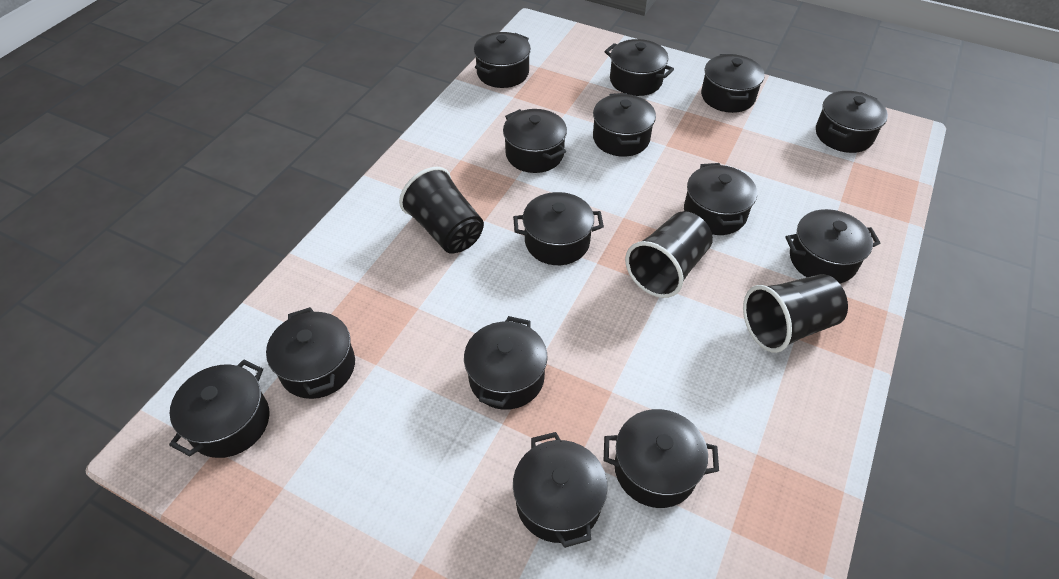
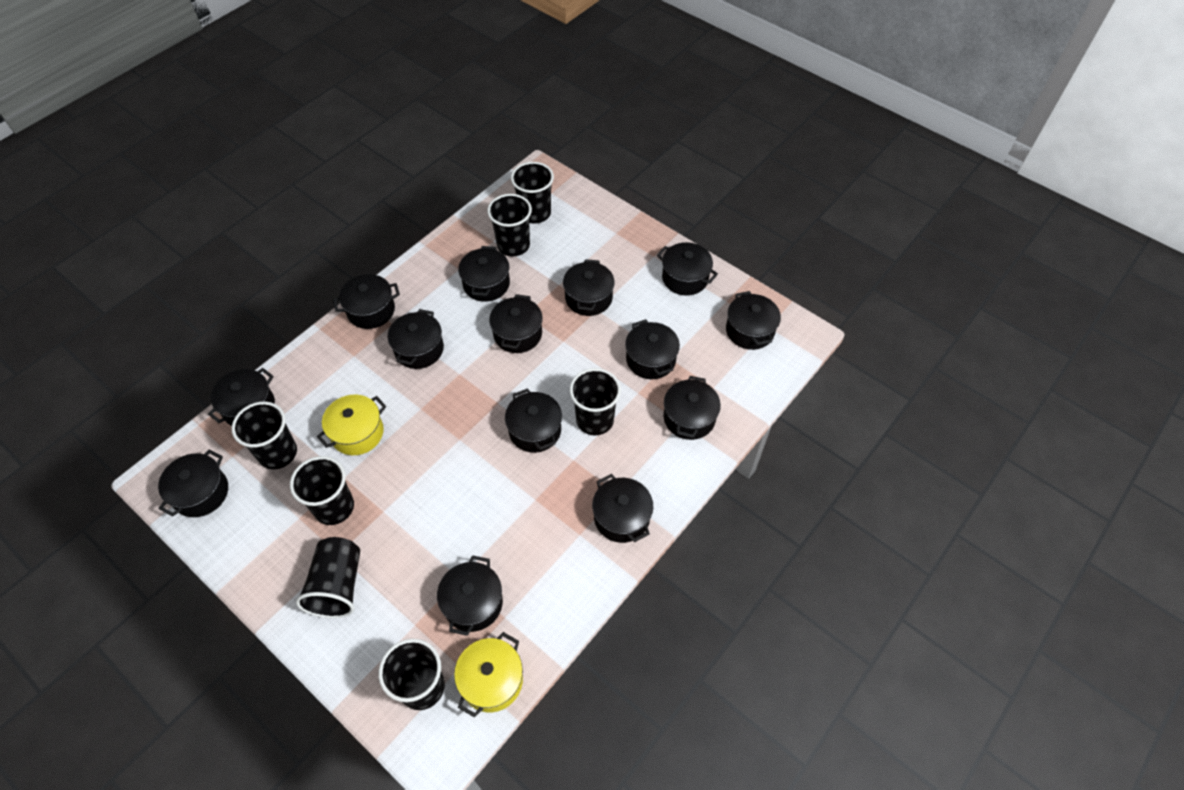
black cup: 3 -> 7
yellow pot: 0 -> 2

